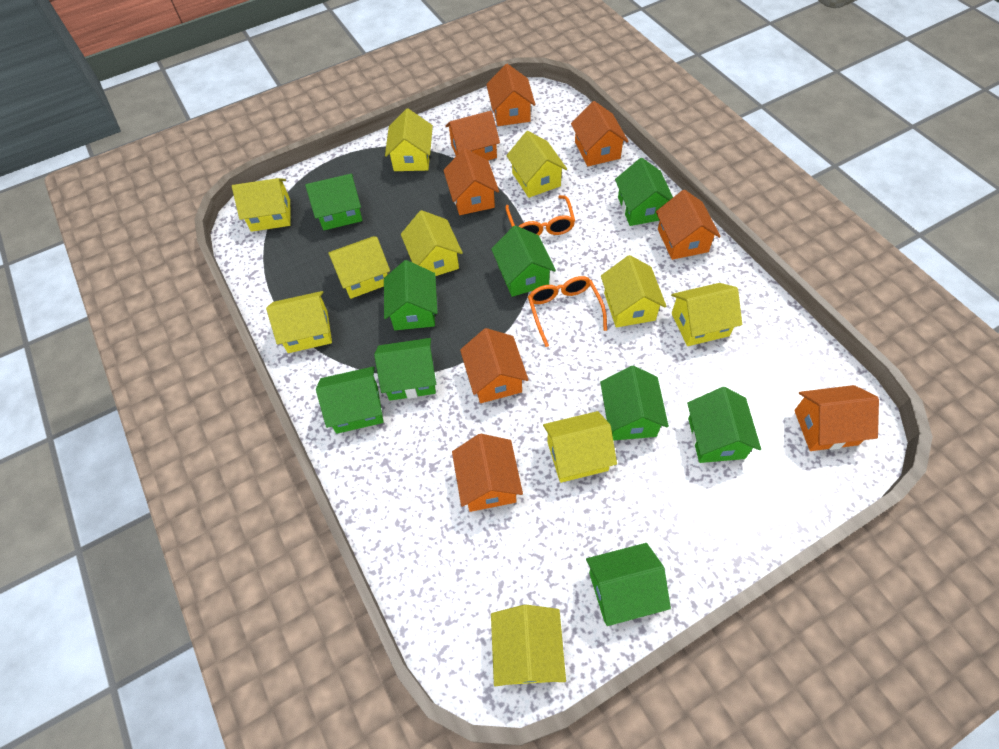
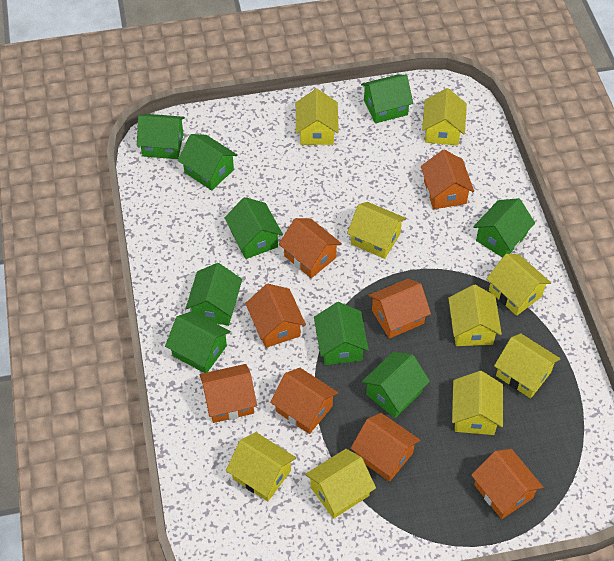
orange glasses: 2 -> 0
yellow house: 10 -> 9

